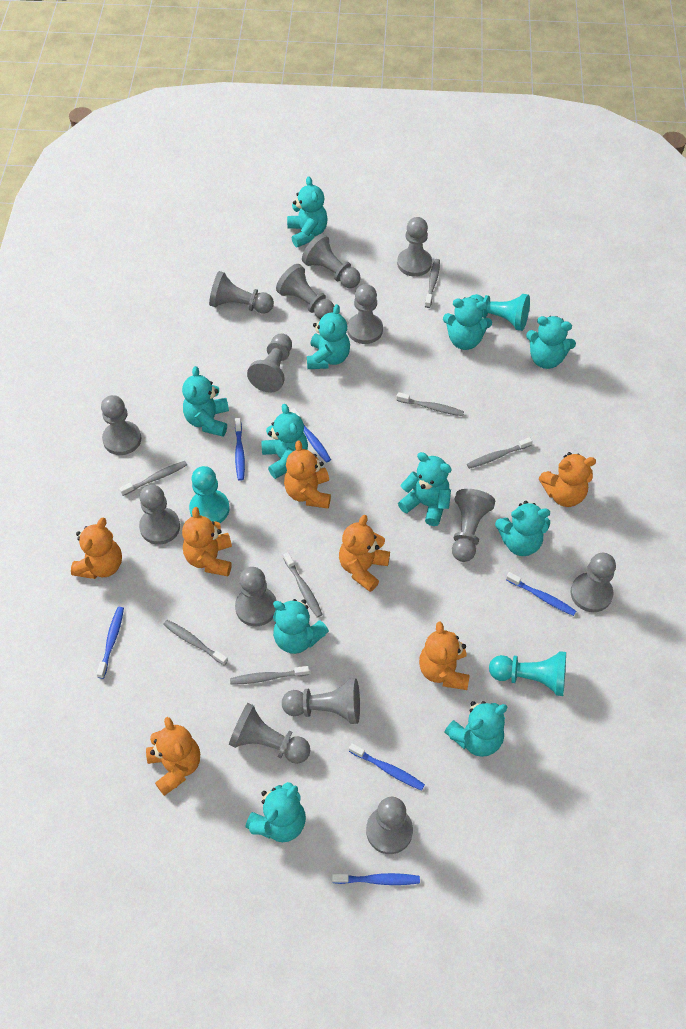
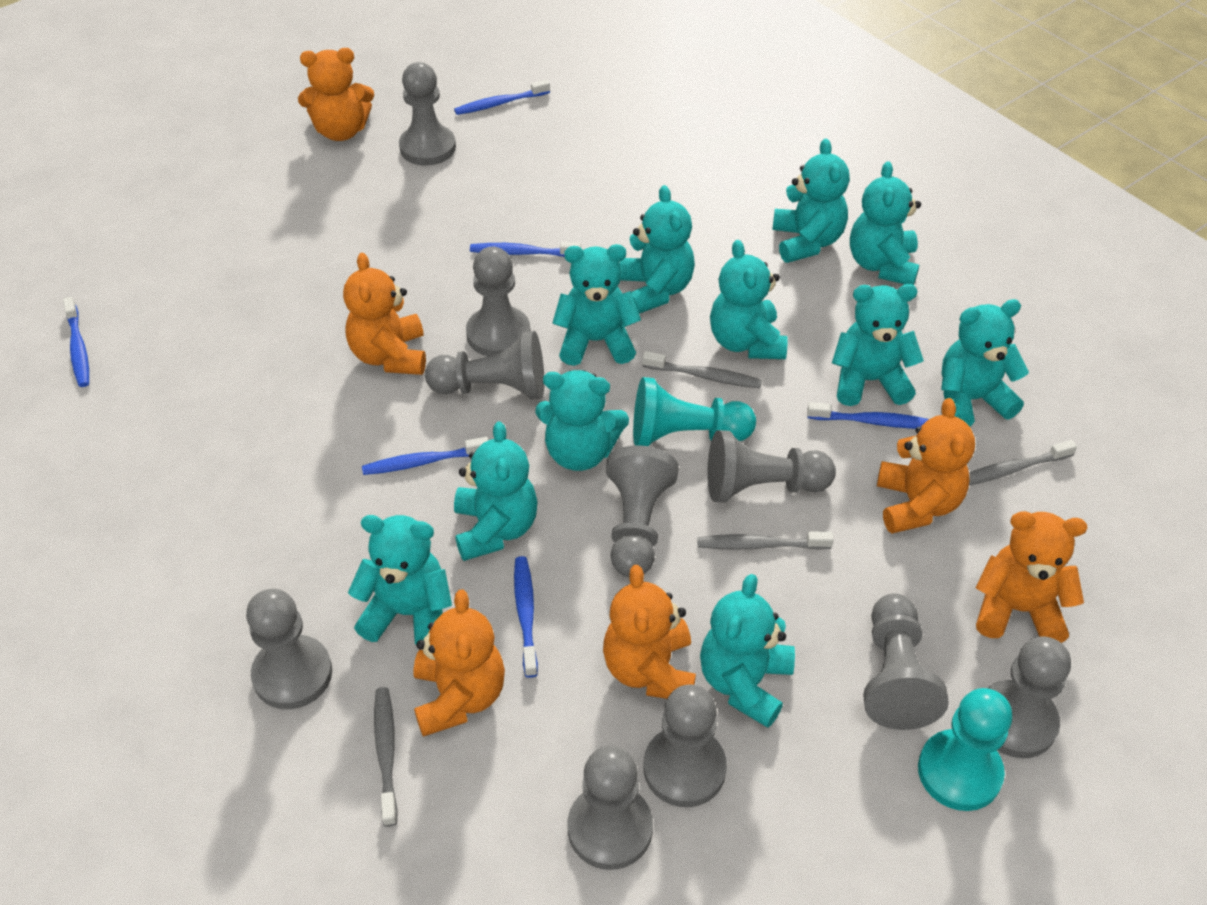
grey pawn: 14 -> 10
grey toothbrush: 7 -> 4
orange teddy bear: 7 -> 6
turquoise pawn: 3 -> 2

